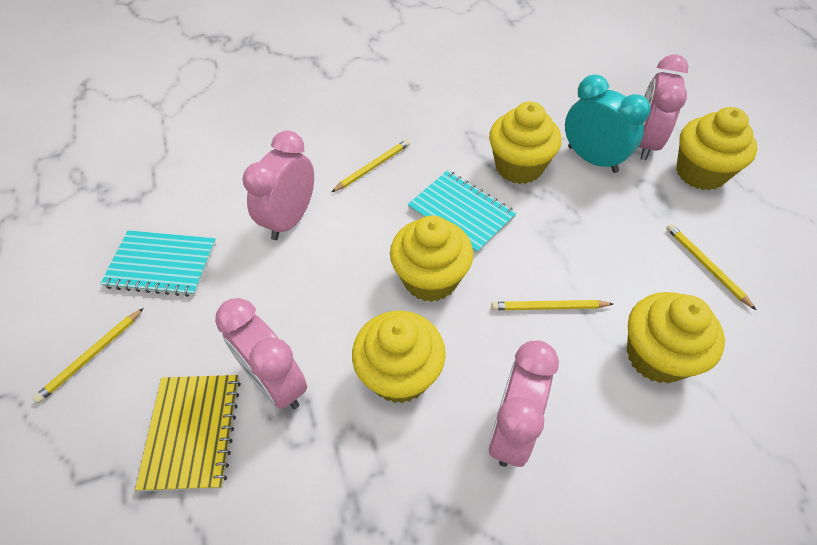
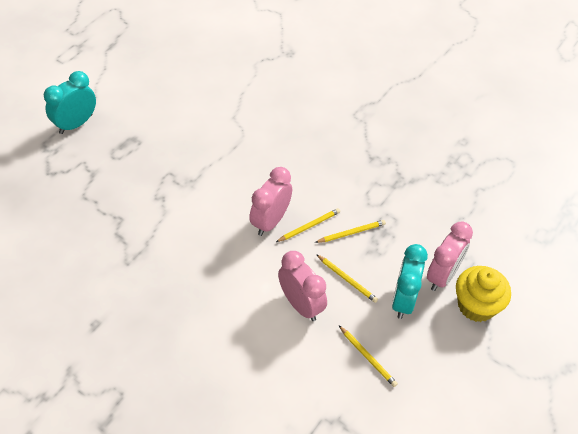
pink clock: 4 -> 3
turquoise clock: 1 -> 2
turquoise notebook: 2 -> 0
yellow cupcake: 5 -> 1
yellow notebook: 1 -> 0

